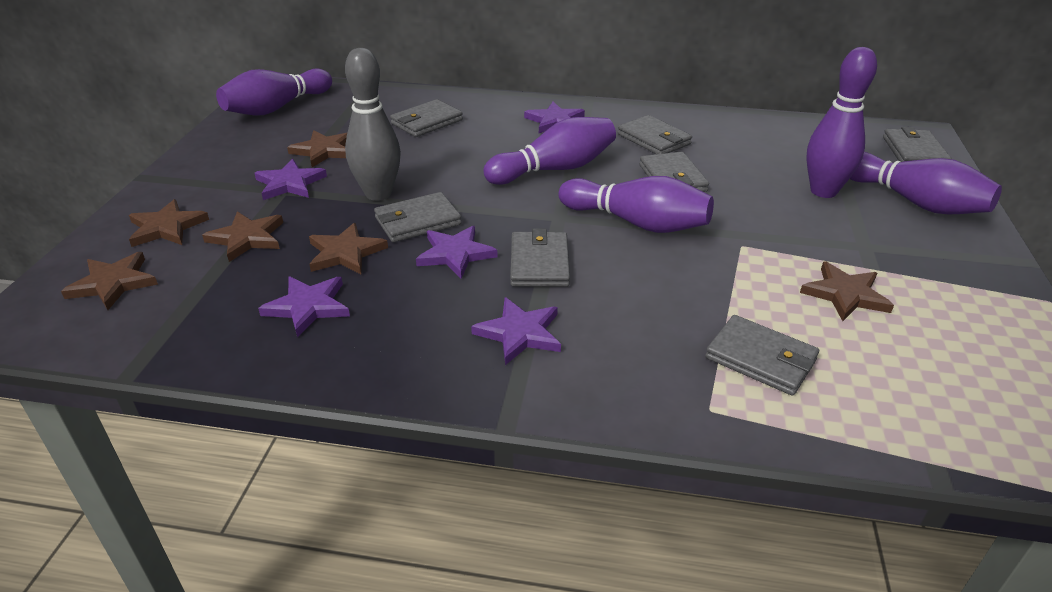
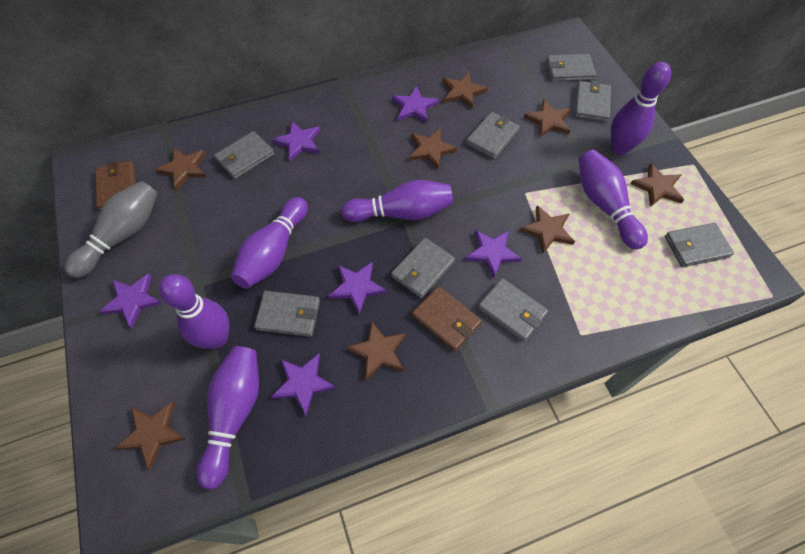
brown star: 6 -> 8
brown wallet: 0 -> 2
grey wallet: 7 -> 8
purple bowling pin: 5 -> 6
purple star: 5 -> 6

